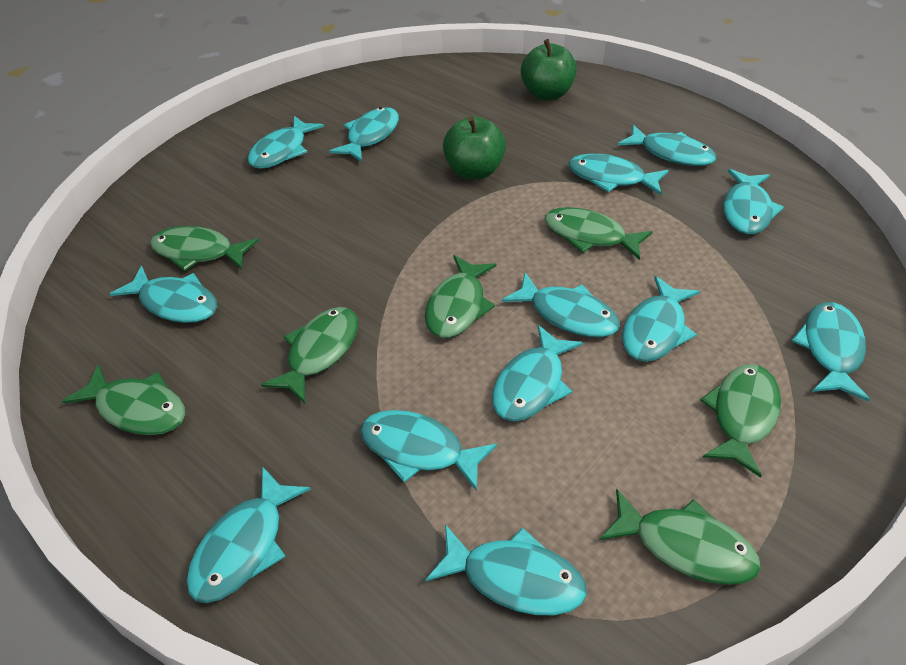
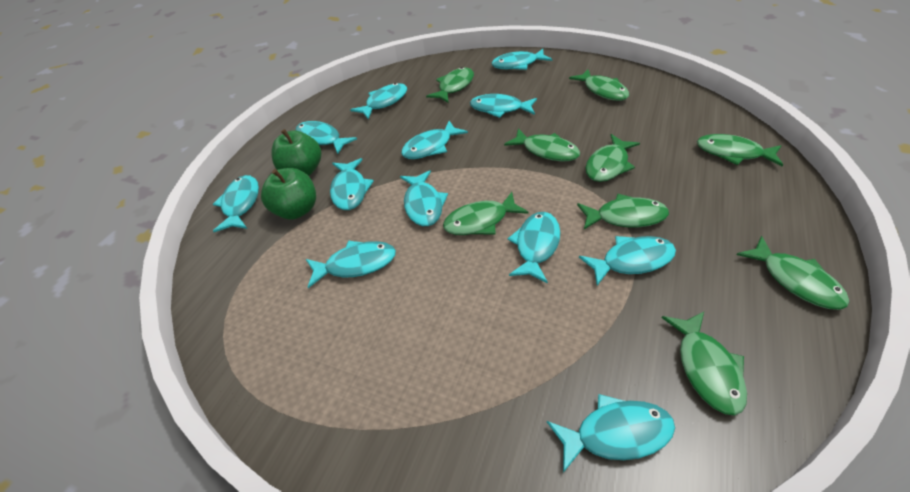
green fish: 7 -> 9
turquoise fish: 13 -> 12

